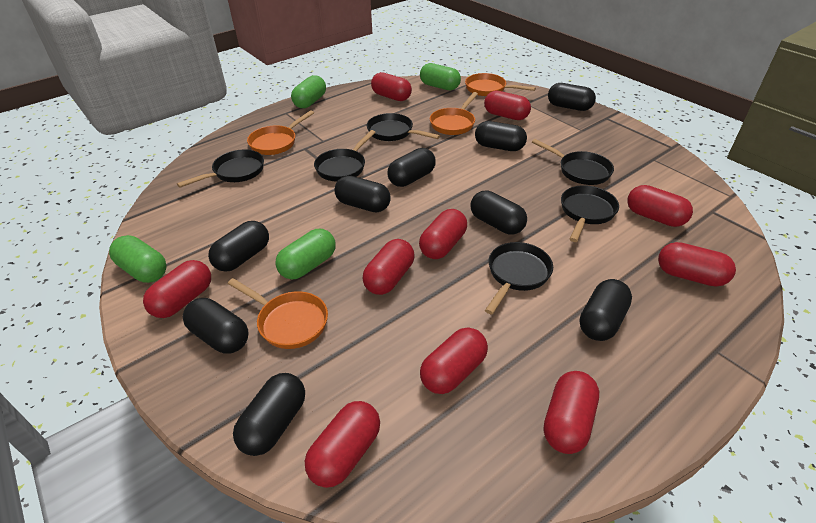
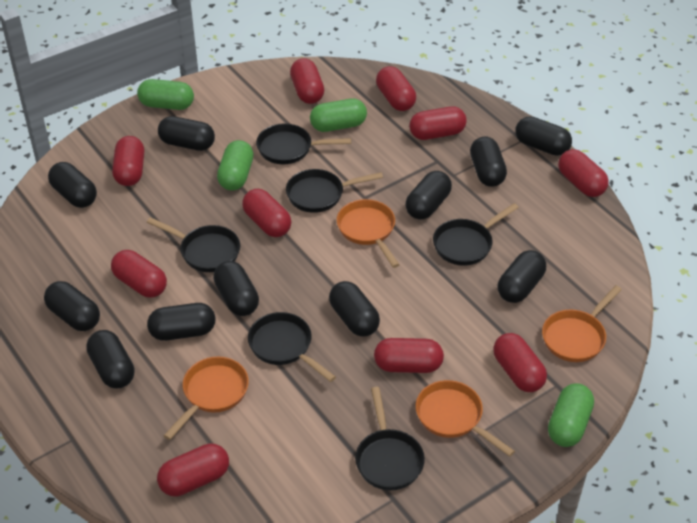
black capsule: 9 -> 11

